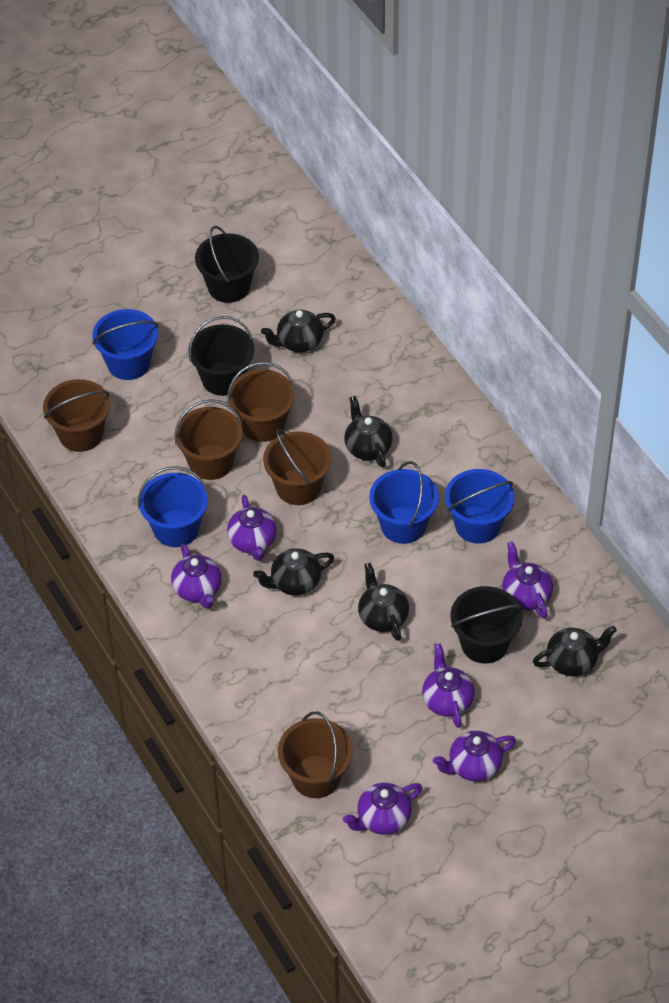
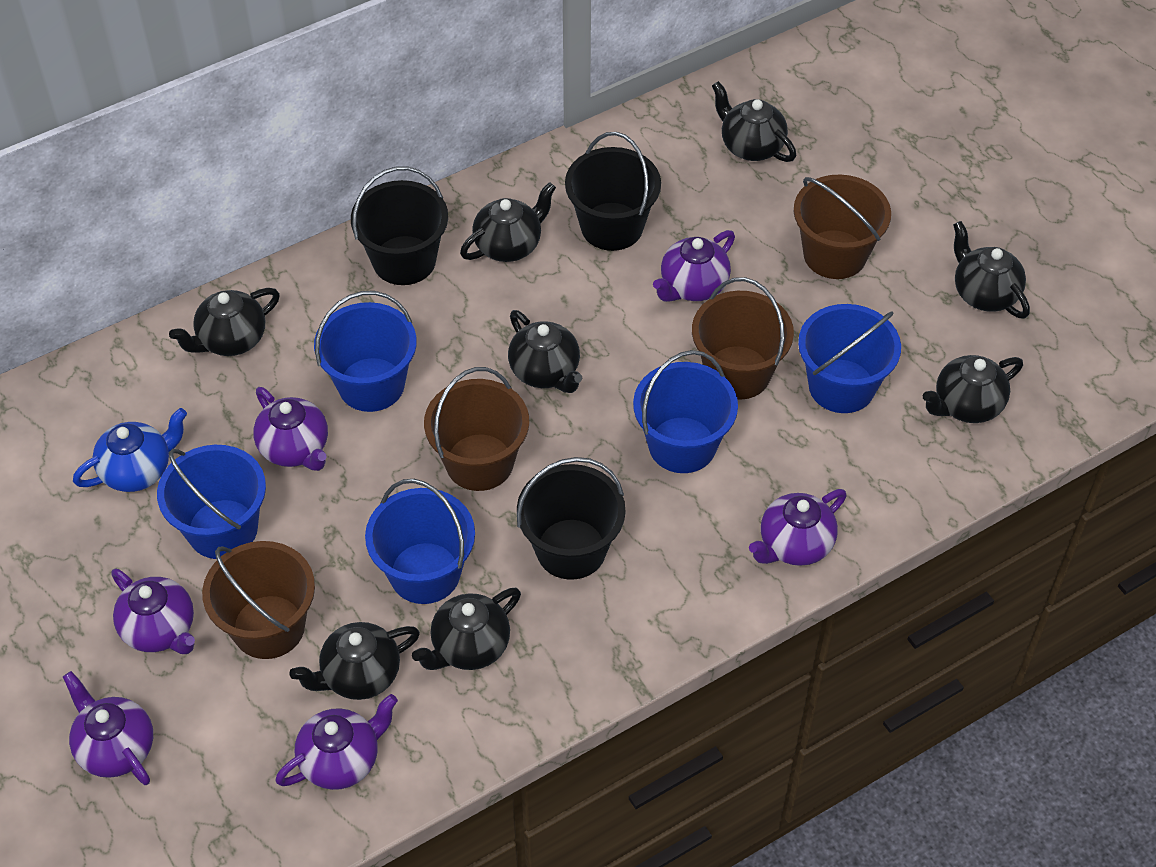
black teapot: 5 -> 8
blue bucket: 4 -> 5
blue teapot: 0 -> 1
brown bucket: 5 -> 4

